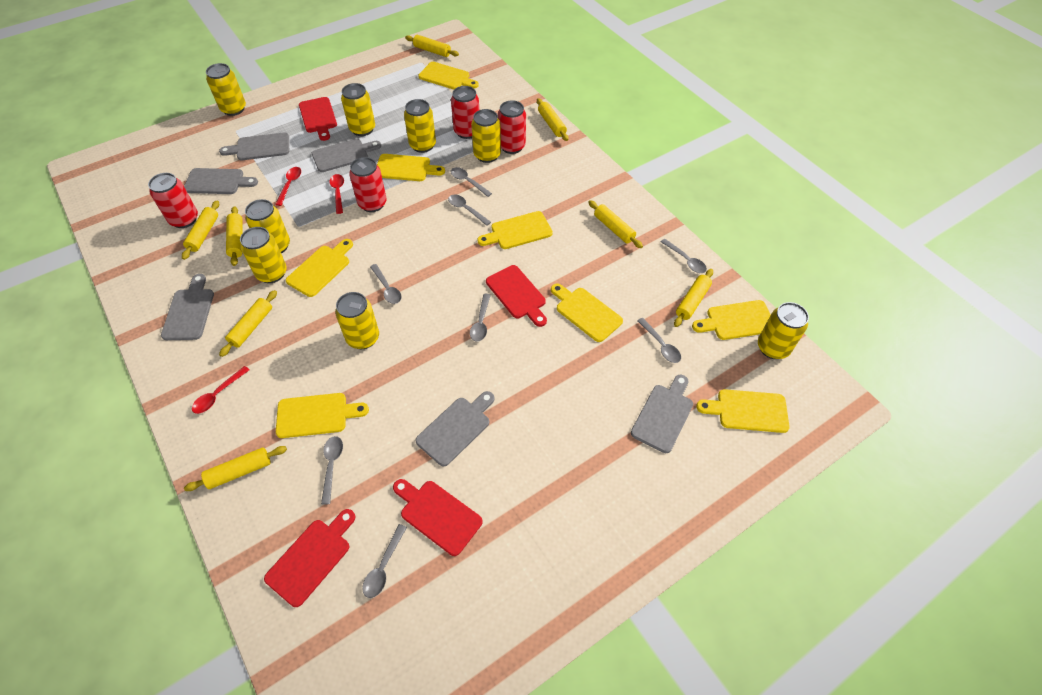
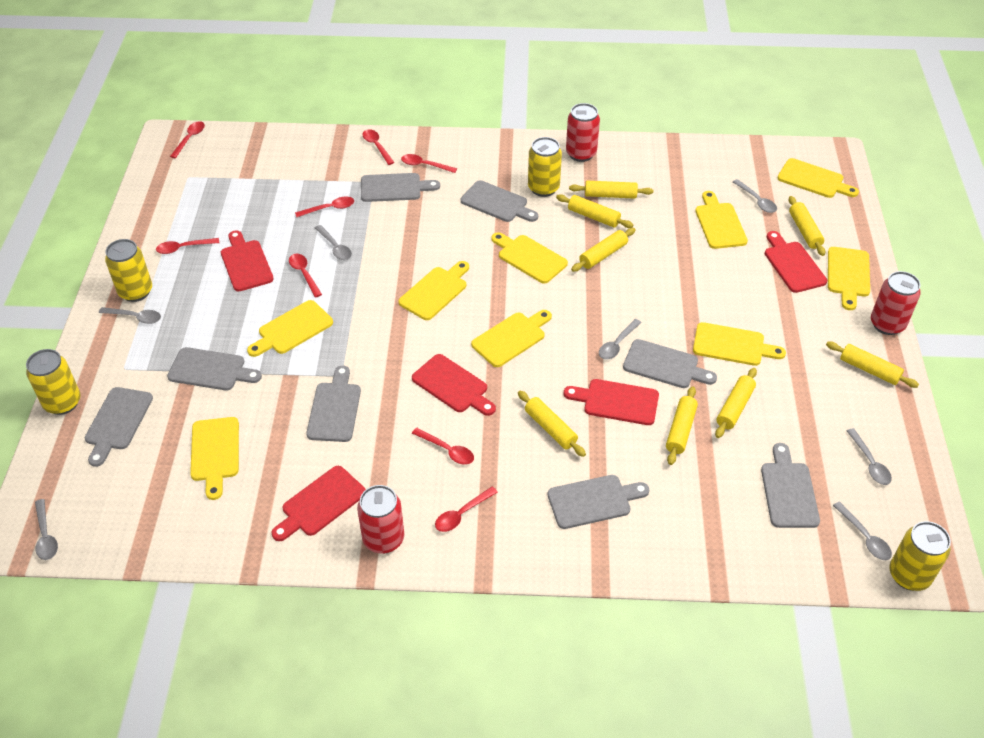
grey cutting board: 6 -> 8
grey spoon: 8 -> 7
red can: 4 -> 3
red cutting board: 4 -> 5
red spoon: 3 -> 8
yellow can: 8 -> 4
yellow cutting board: 8 -> 9

